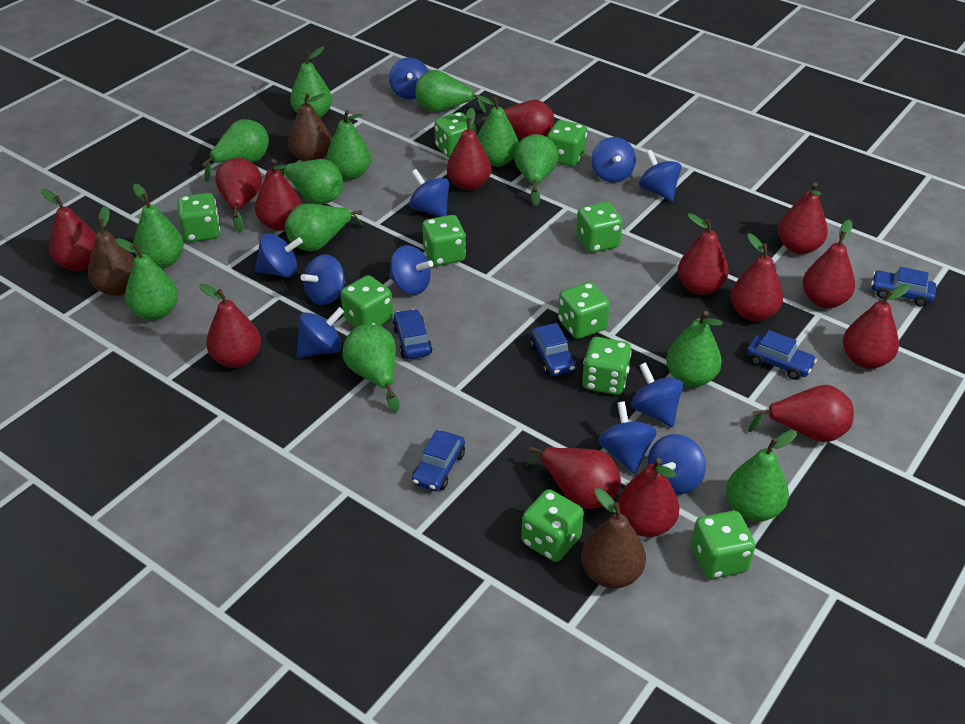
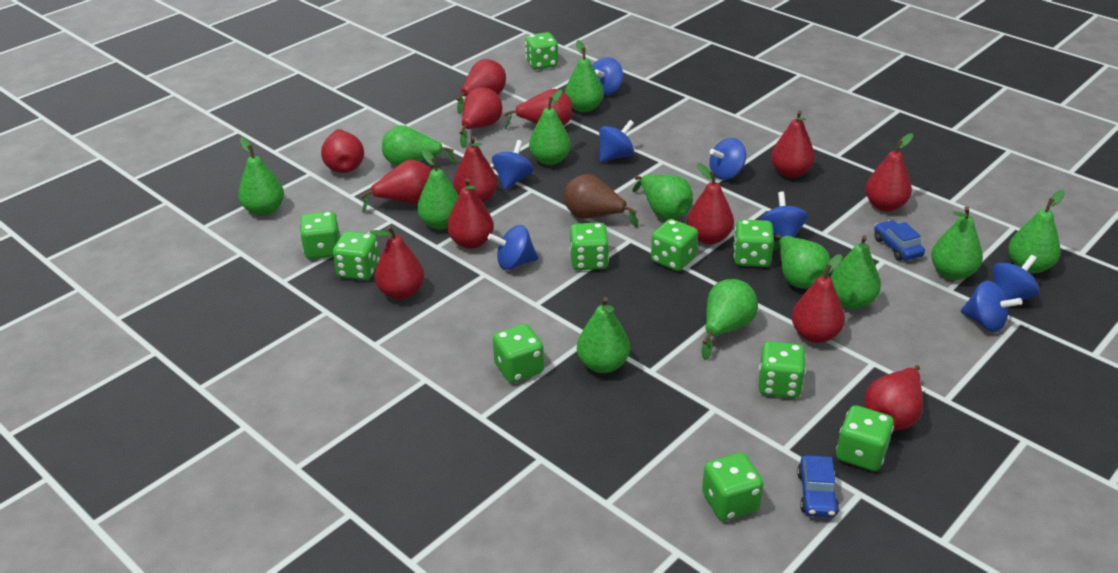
blue car: 5 -> 2
blue spinning top: 11 -> 8
brown pear: 3 -> 1
green pear: 13 -> 12
red pear: 14 -> 13

